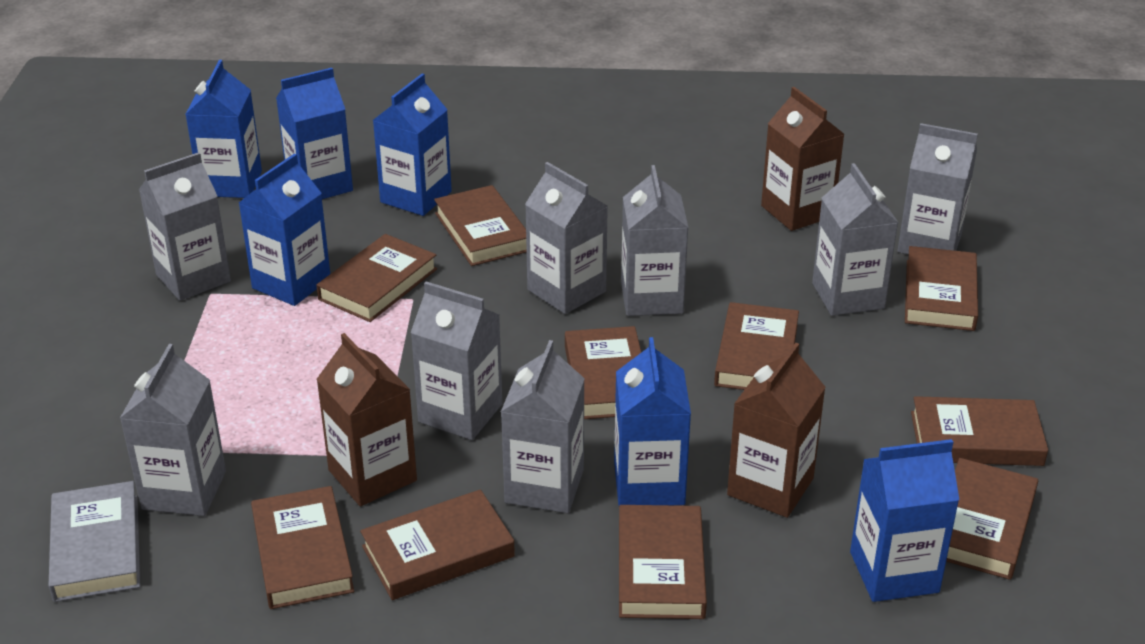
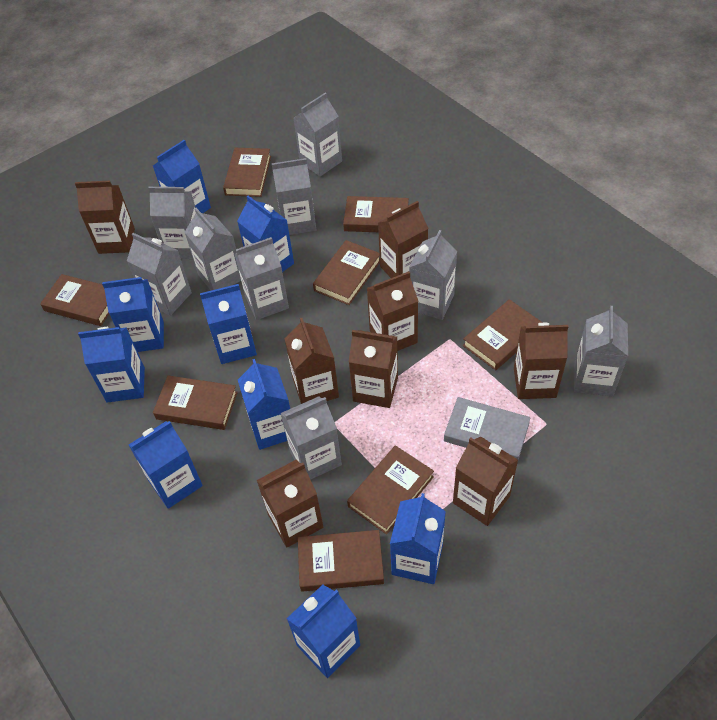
blue carton: 6 -> 9
brown book: 10 -> 8
brown carton: 3 -> 8
grey carton: 8 -> 9

